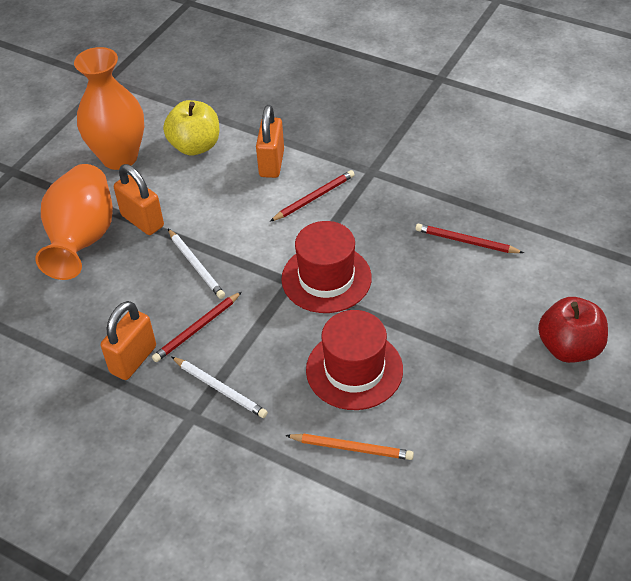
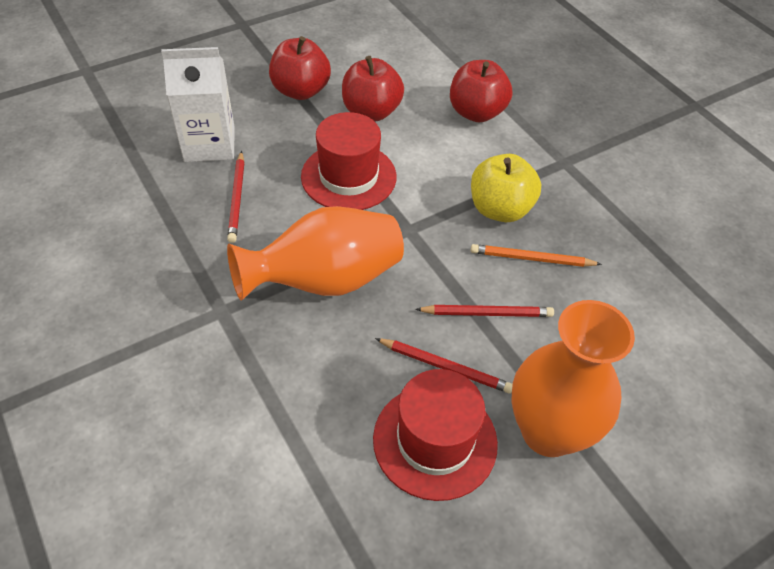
orange padlock: 3 -> 0
red apple: 1 -> 3
white carton: 0 -> 1
white pencil: 2 -> 0

